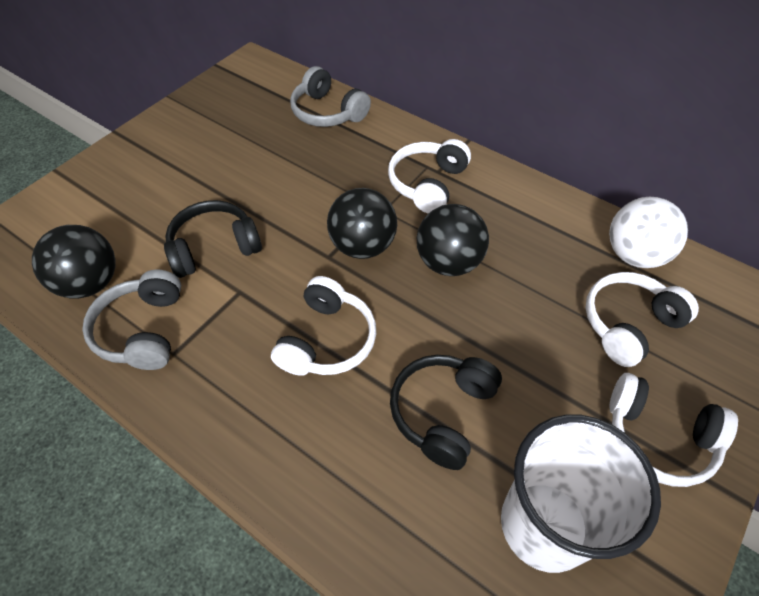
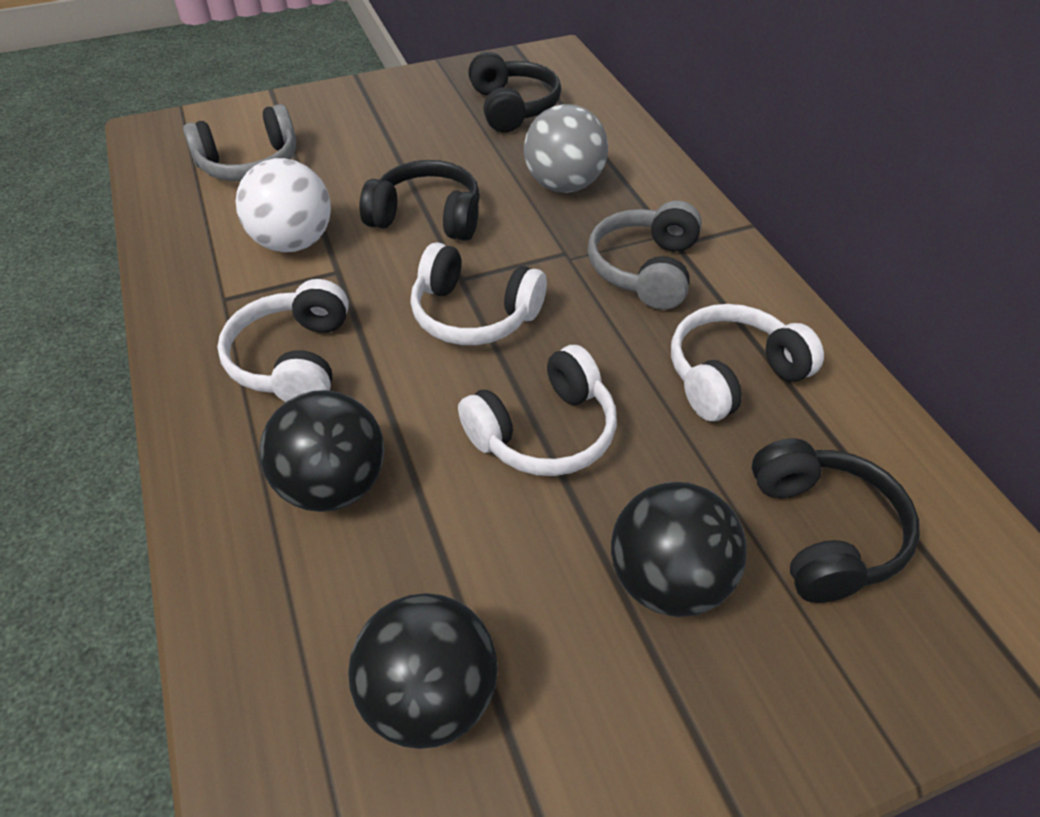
black headphones: 2 -> 3
grey ball: 0 -> 1
white cup: 1 -> 0

